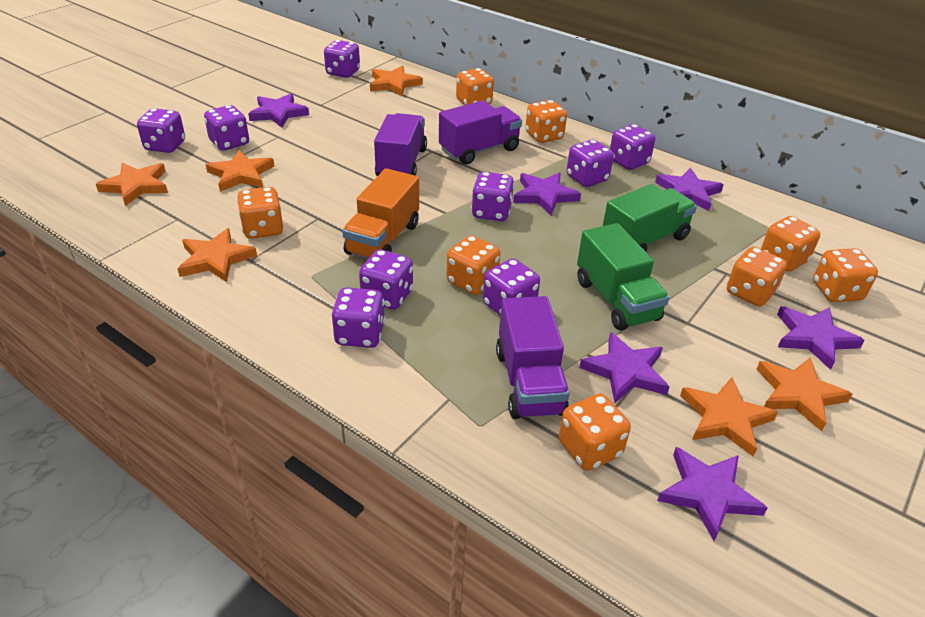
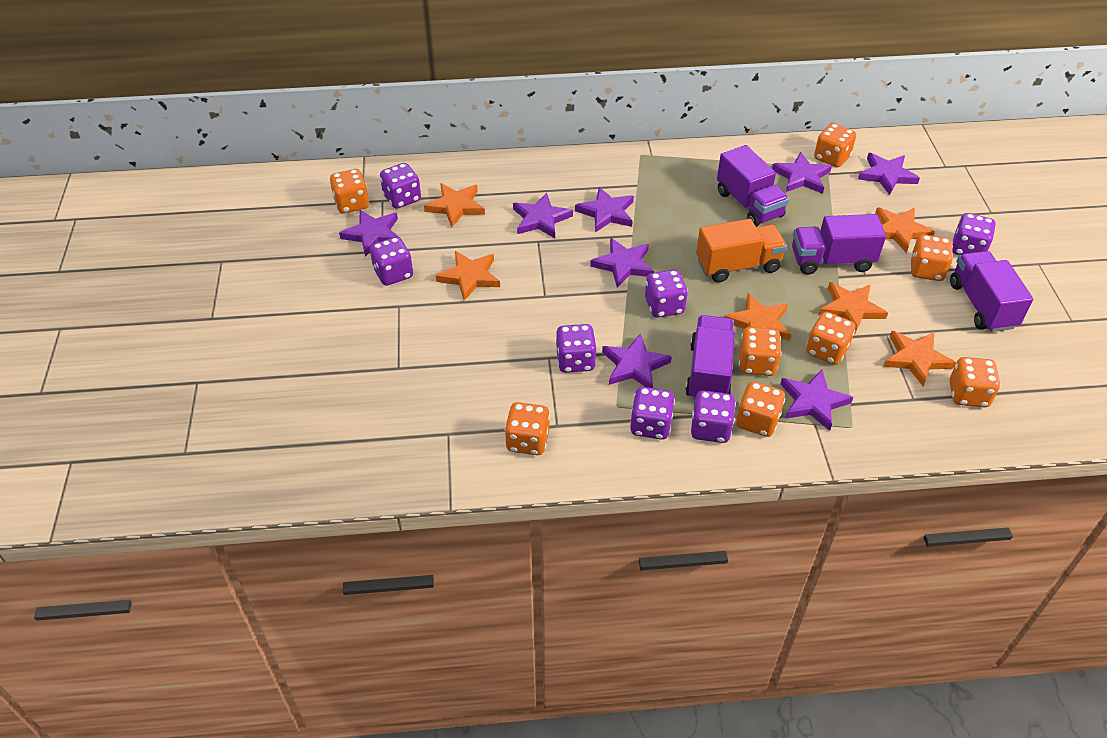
green truck: 2 -> 0
purple dice: 9 -> 7
purple star: 6 -> 8
purple truck: 3 -> 4

